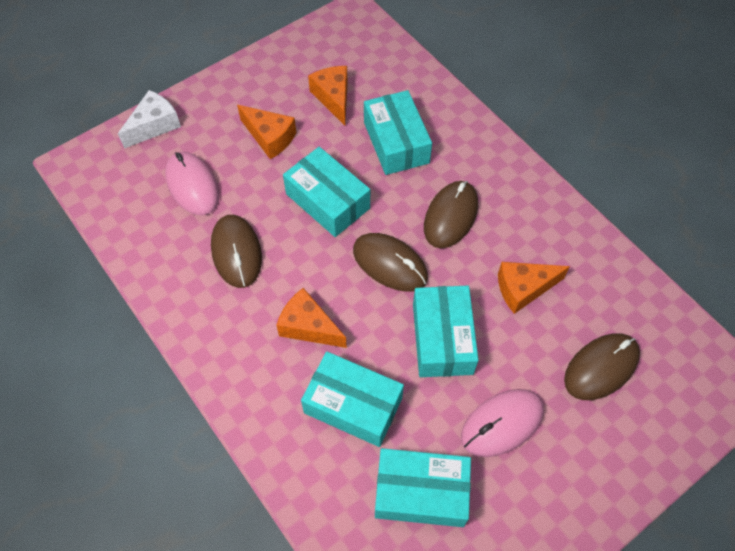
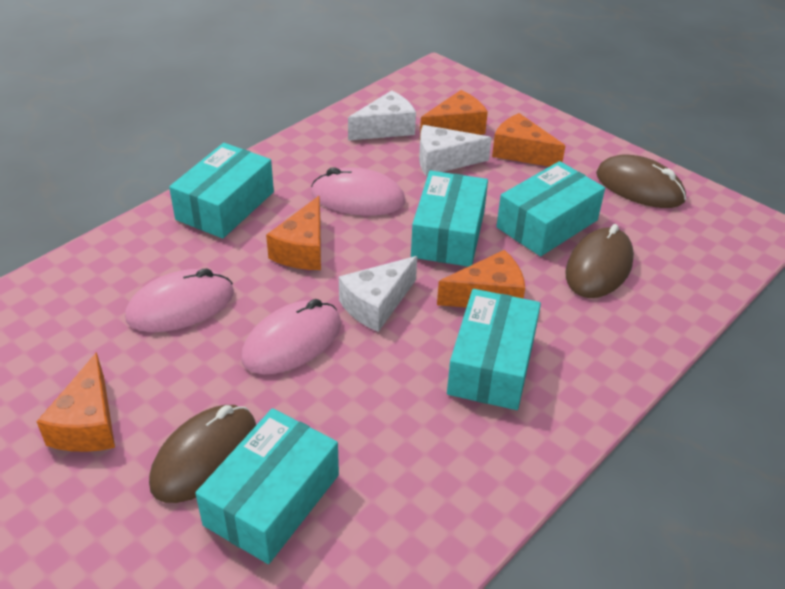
brown mouse: 4 -> 3
orange cheese: 4 -> 5
pink mouse: 2 -> 3
white cheese: 1 -> 3

